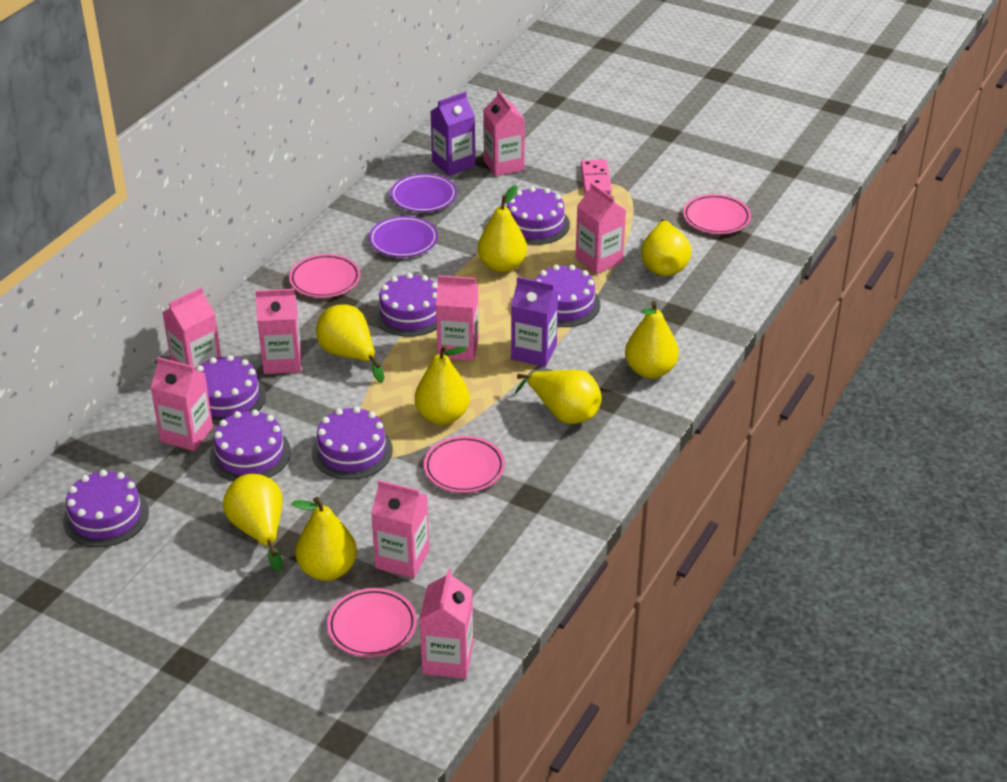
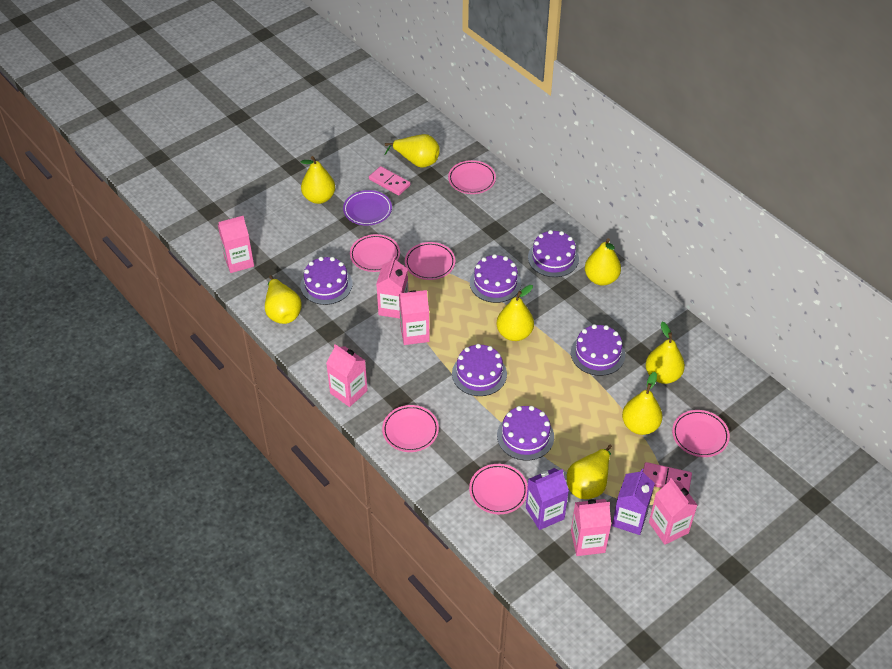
pink carton: 8 -> 6
pink domino: 1 -> 2
pink plate: 4 -> 6
purple cake: 7 -> 6
purple plate: 2 -> 1

